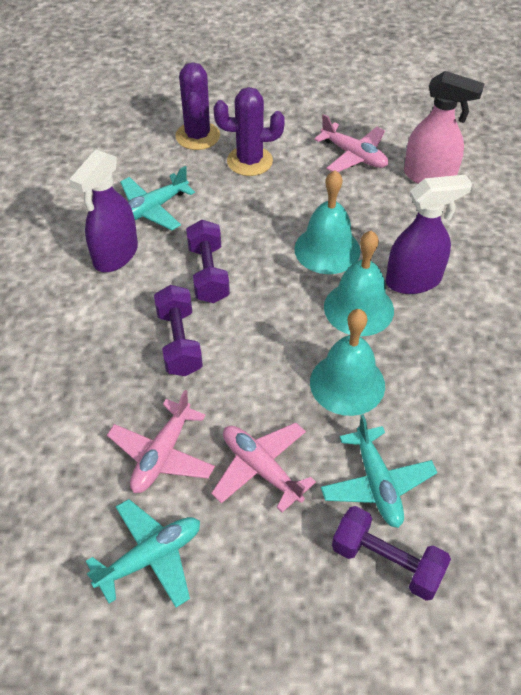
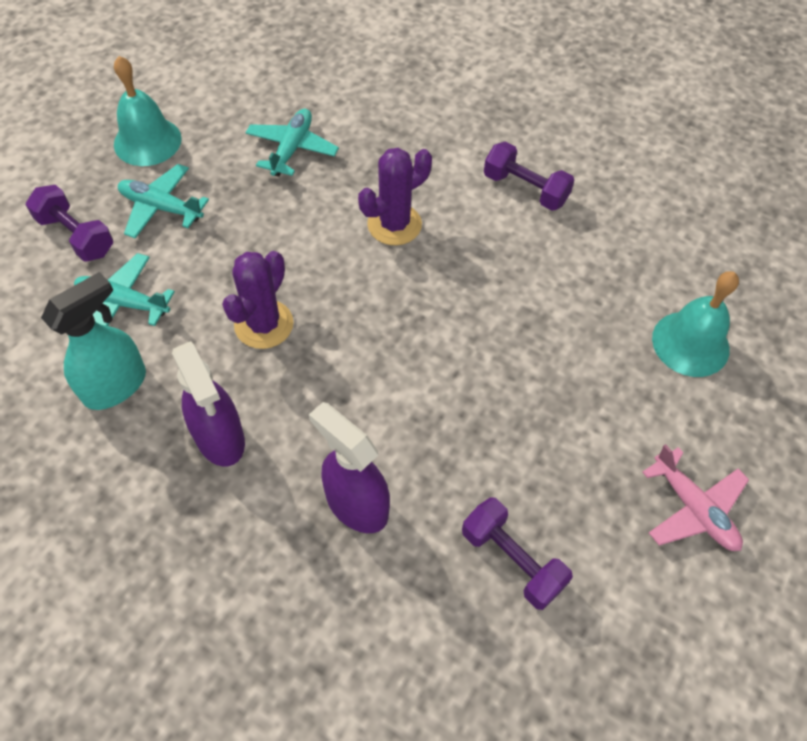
pink plane: 3 -> 1
pink spray bottle: 1 -> 0
turquoise bell: 3 -> 2
turquoise spray bottle: 0 -> 1

